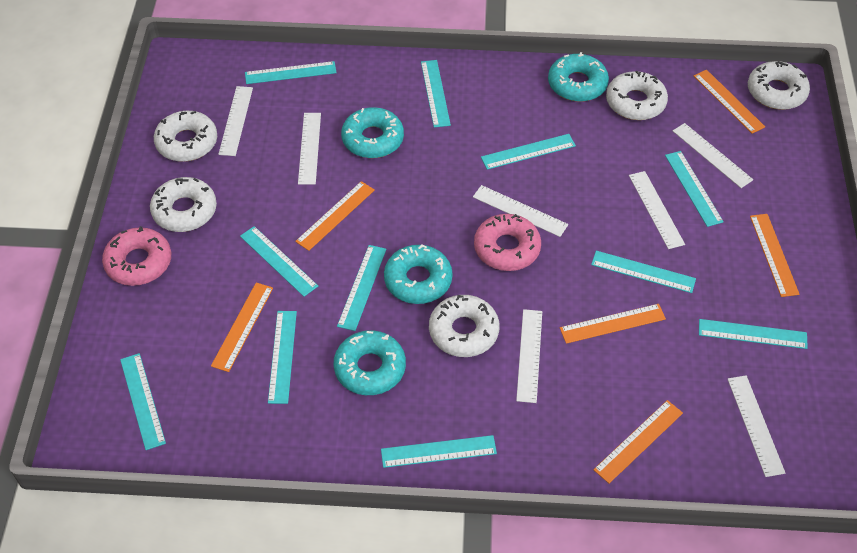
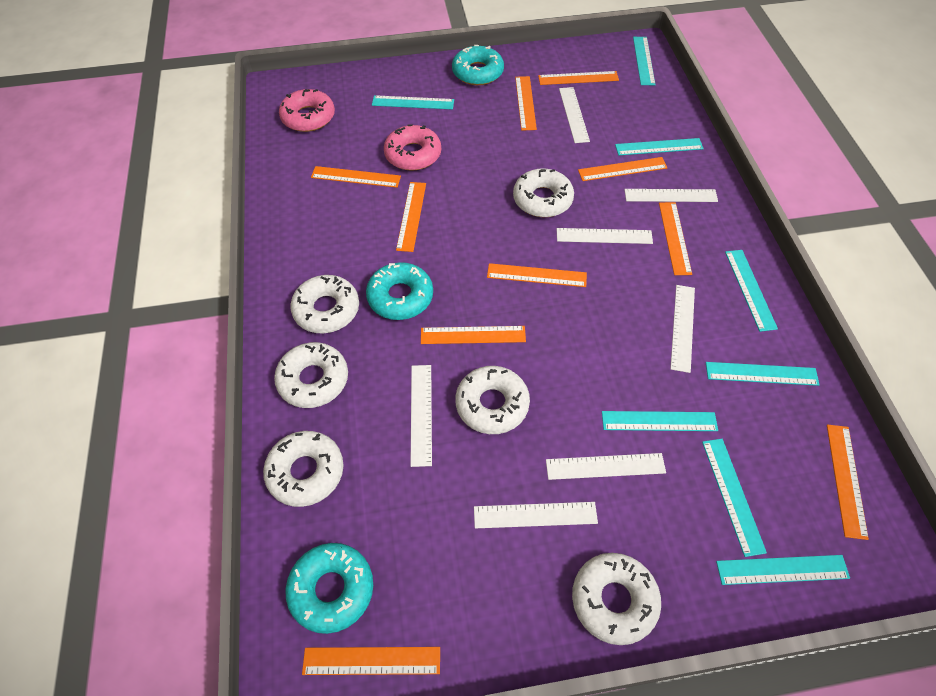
orange ruler: 6 -> 10
turquoise donut: 4 -> 3
turquoise ruler: 11 -> 8
white donut: 5 -> 6

